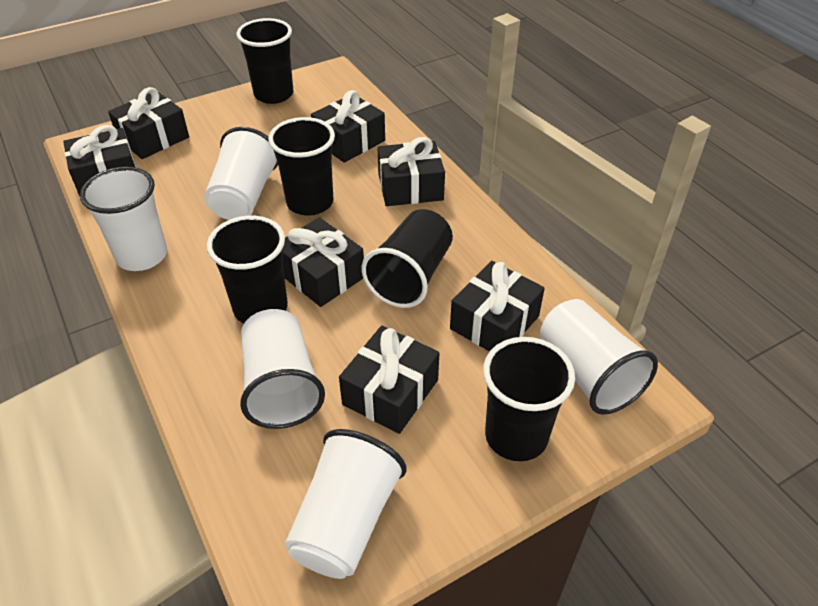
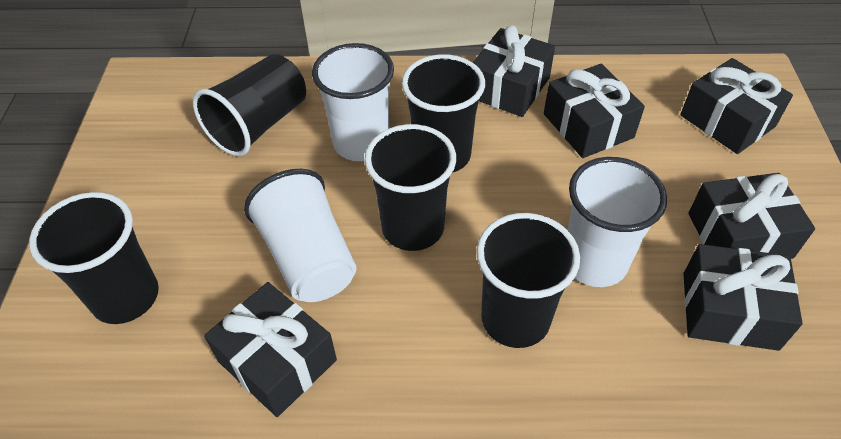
black gift: 7 -> 6
white cup: 5 -> 3

